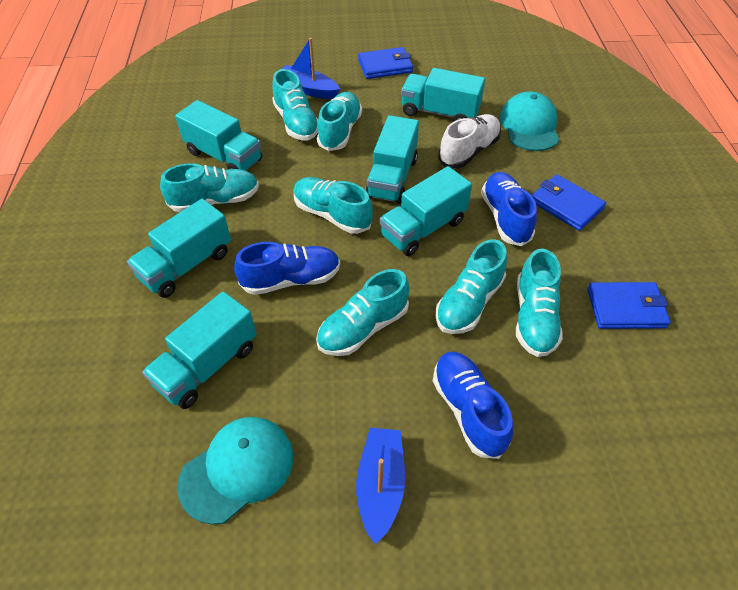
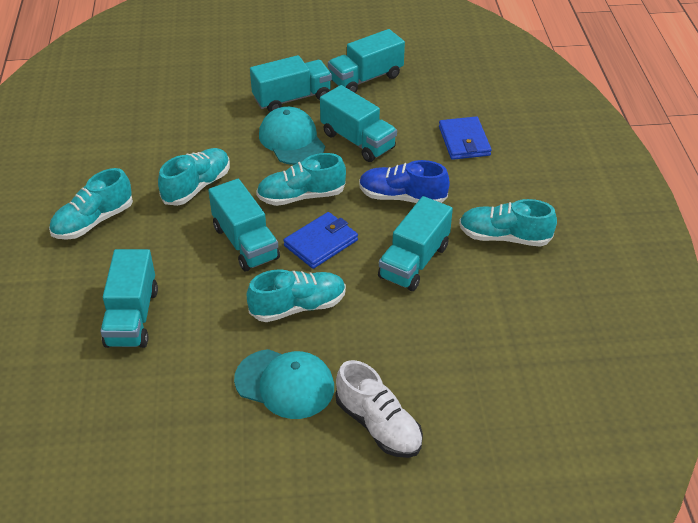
blue boat: 2 -> 0
blue shoe: 3 -> 1
blue wallet: 3 -> 2
turquoise shoe: 7 -> 5

